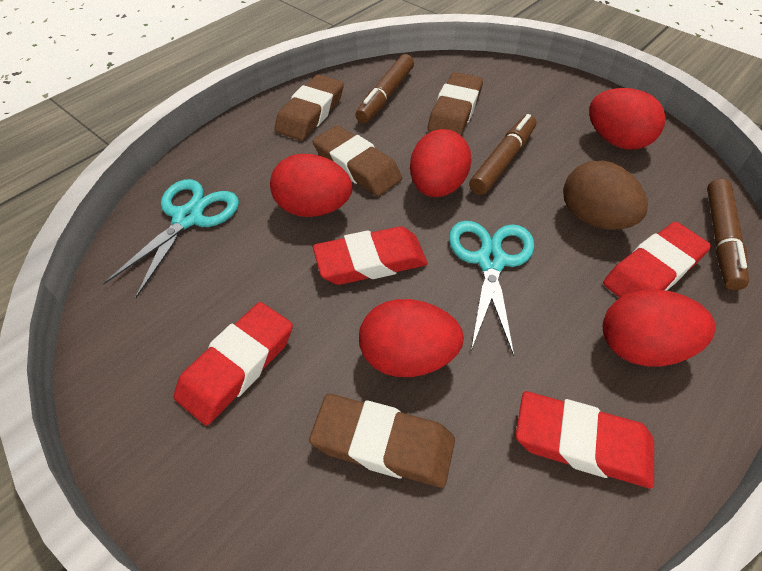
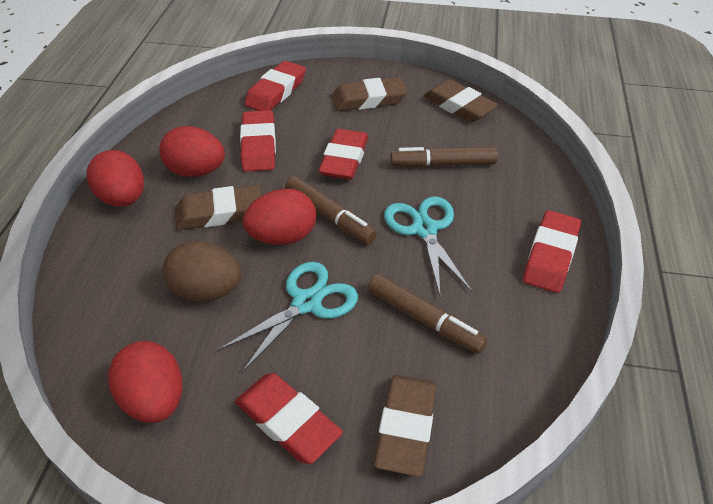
red egg: 5 -> 4
red eraser: 4 -> 5

